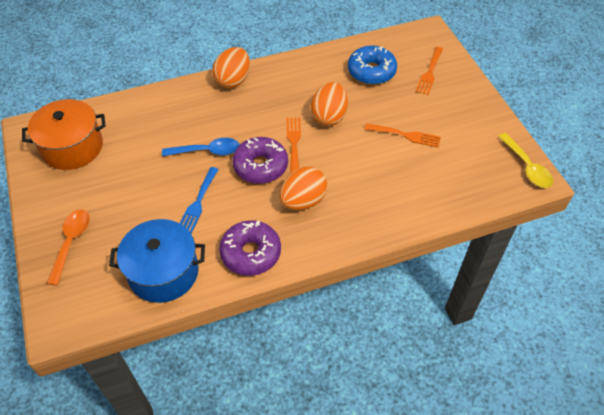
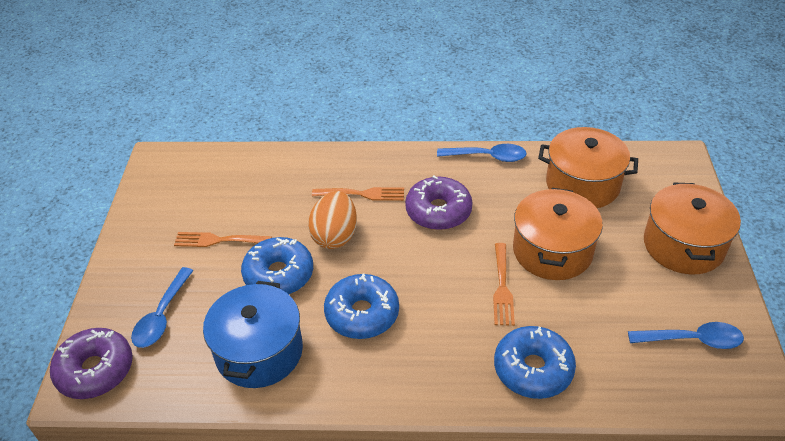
blue donut: 1 -> 3
blue fork: 1 -> 0
blue spoon: 1 -> 3
orange egg: 3 -> 1
orange pot: 1 -> 3
orange spoon: 1 -> 0
yellow spoon: 1 -> 0

